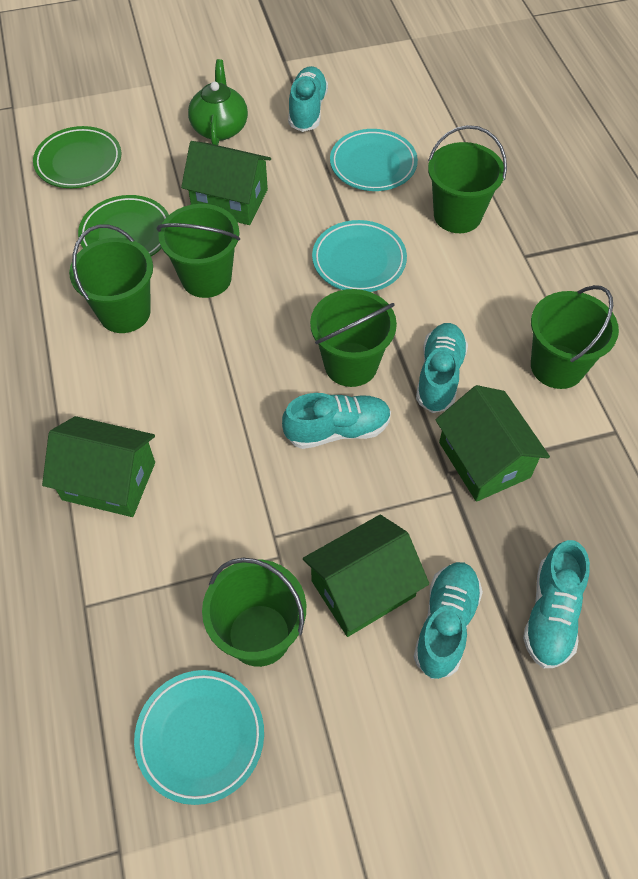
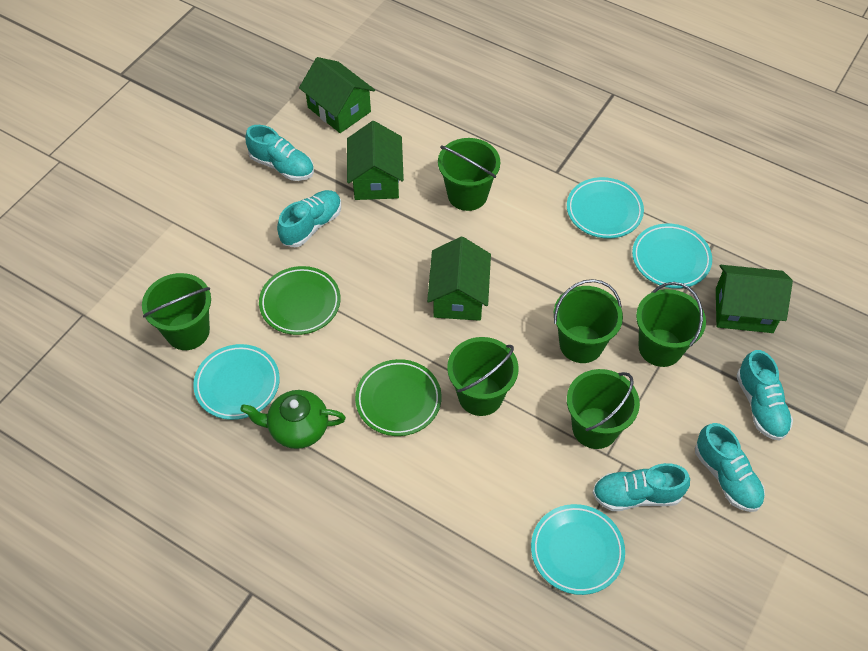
turquoise plate: 3 -> 4

